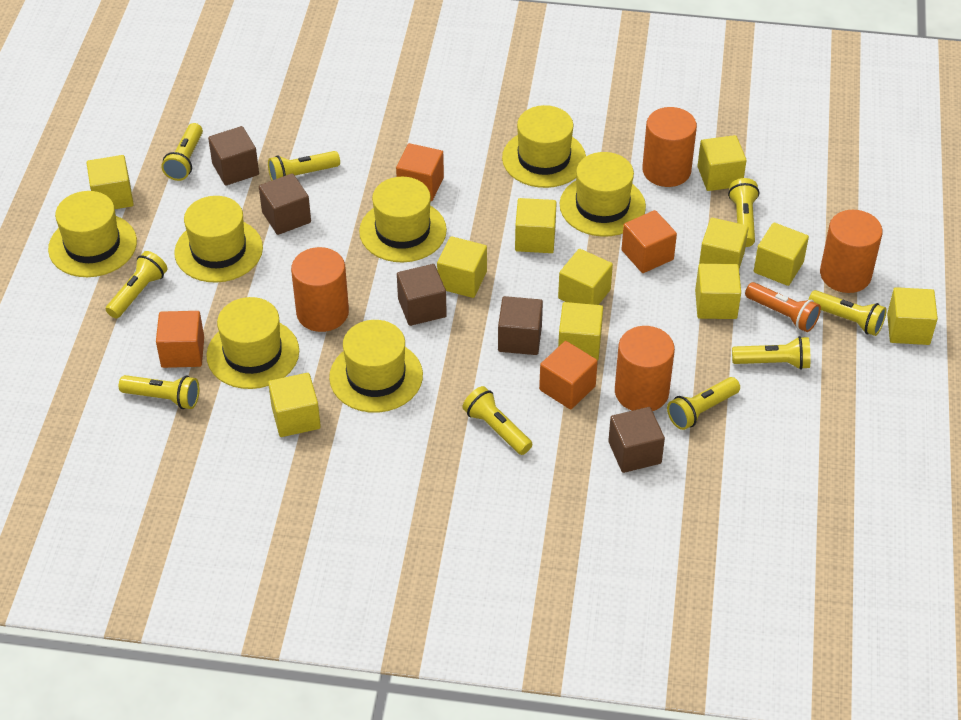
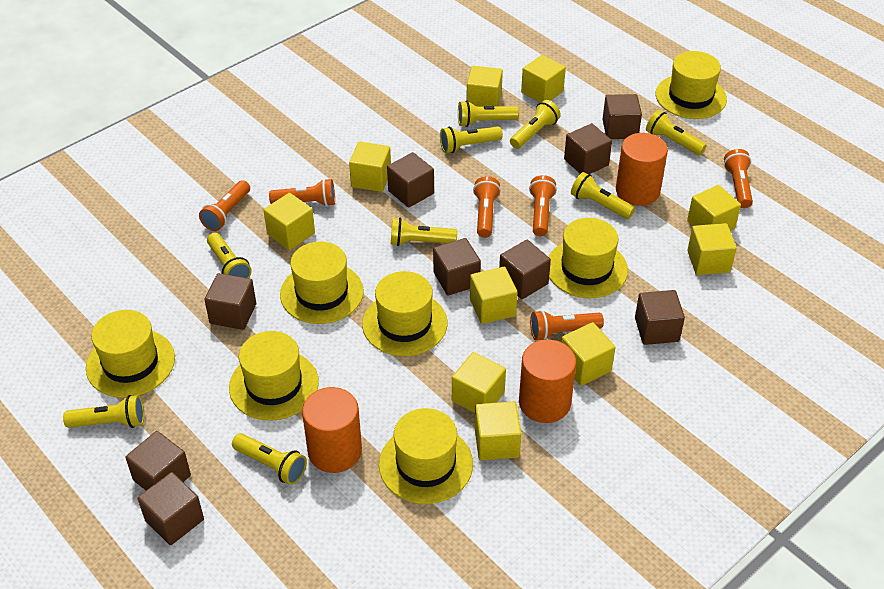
brown cube: 5 -> 9
orange cube: 4 -> 0
orange cylinder: 4 -> 3
orange flashlight: 1 -> 6
yellow cube: 11 -> 10

